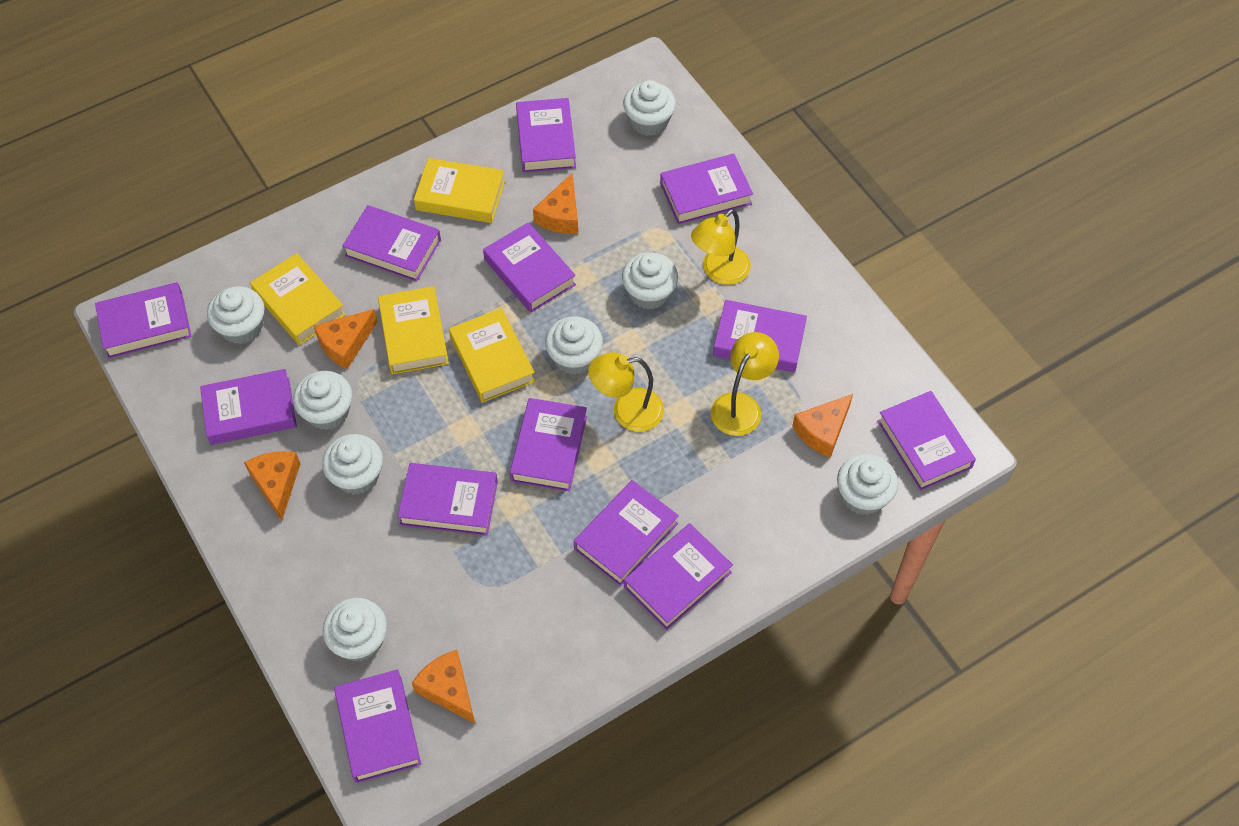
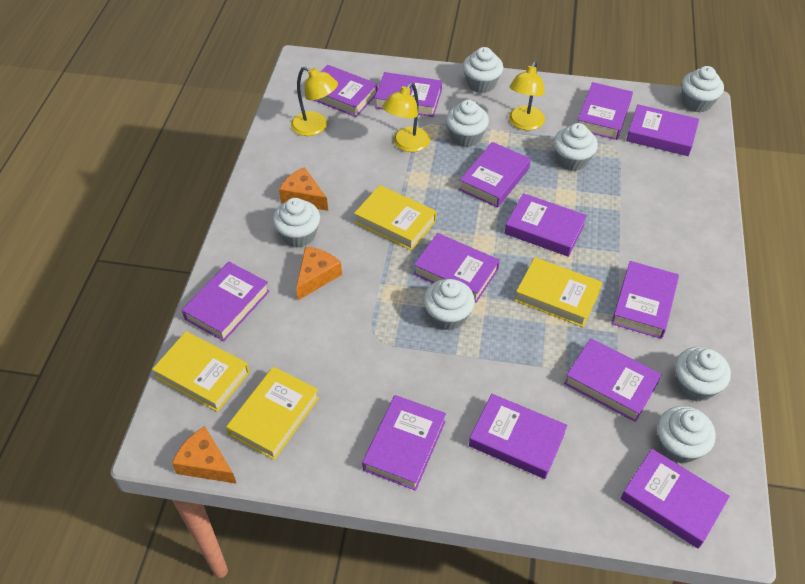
orange cheese: 5 -> 3

